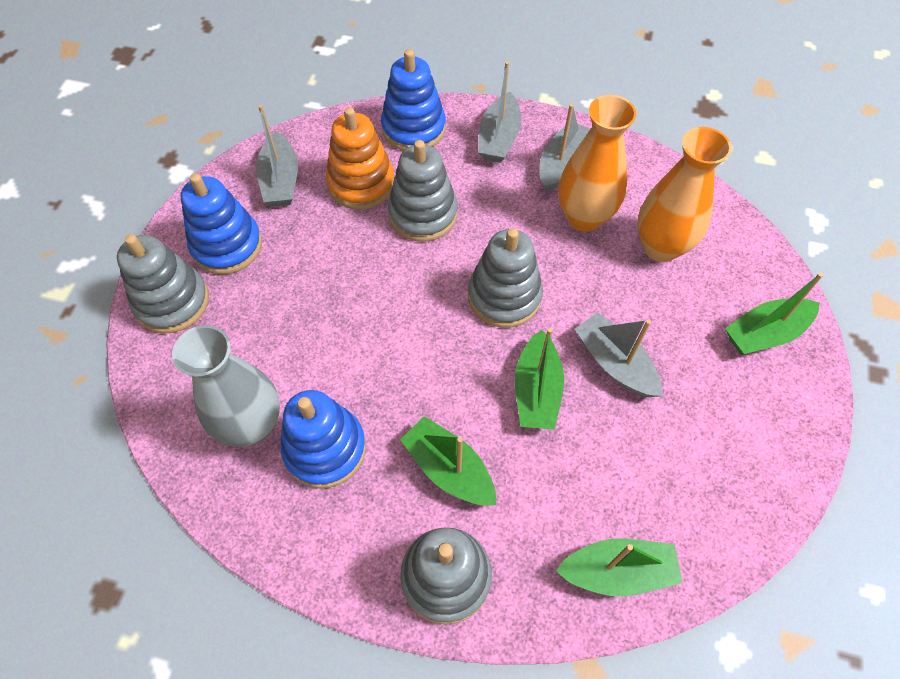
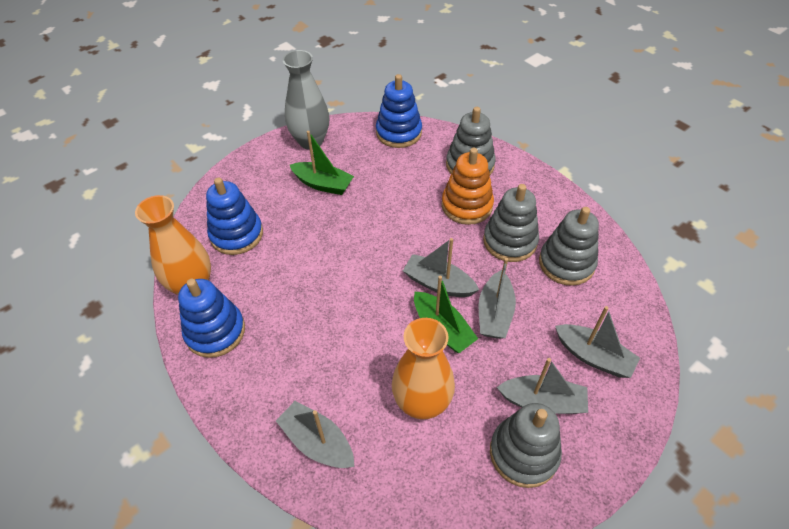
green boat: 4 -> 2
grey boat: 4 -> 5

